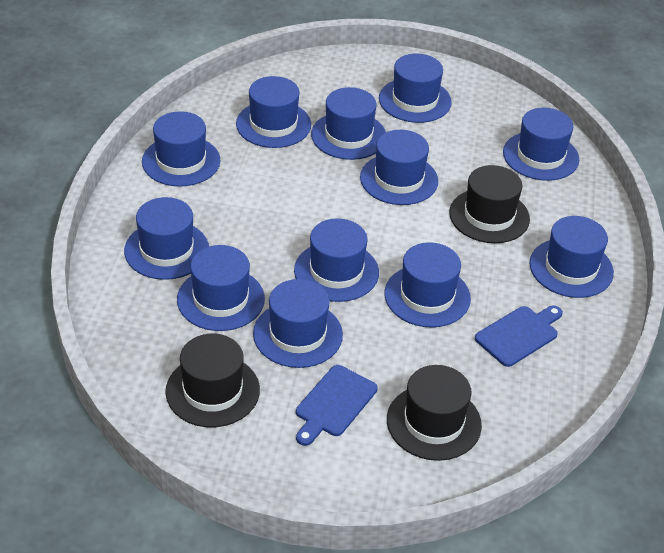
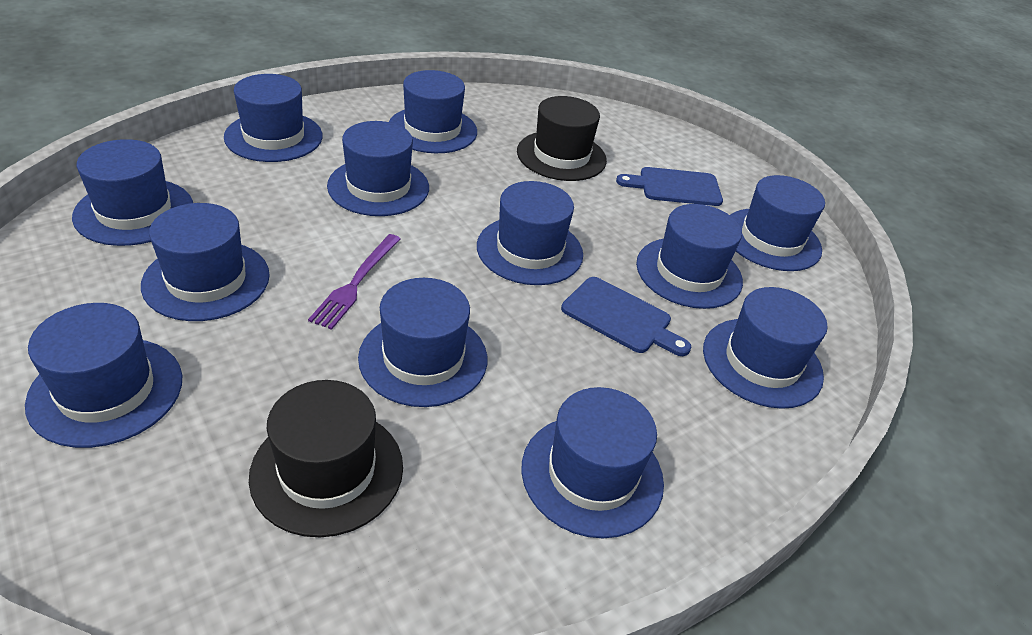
black hat: 3 -> 2
purple fork: 0 -> 1

